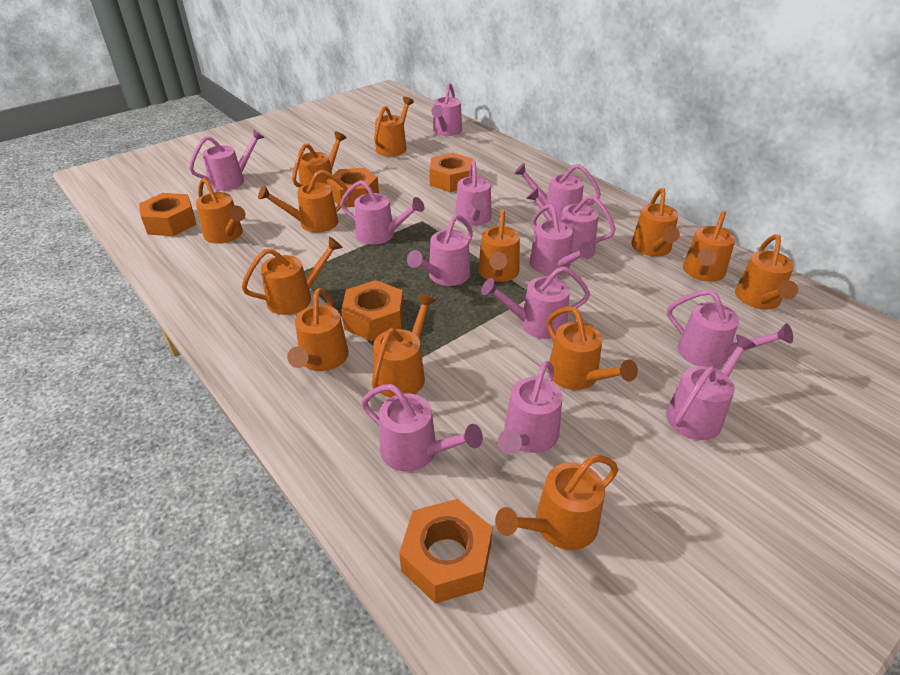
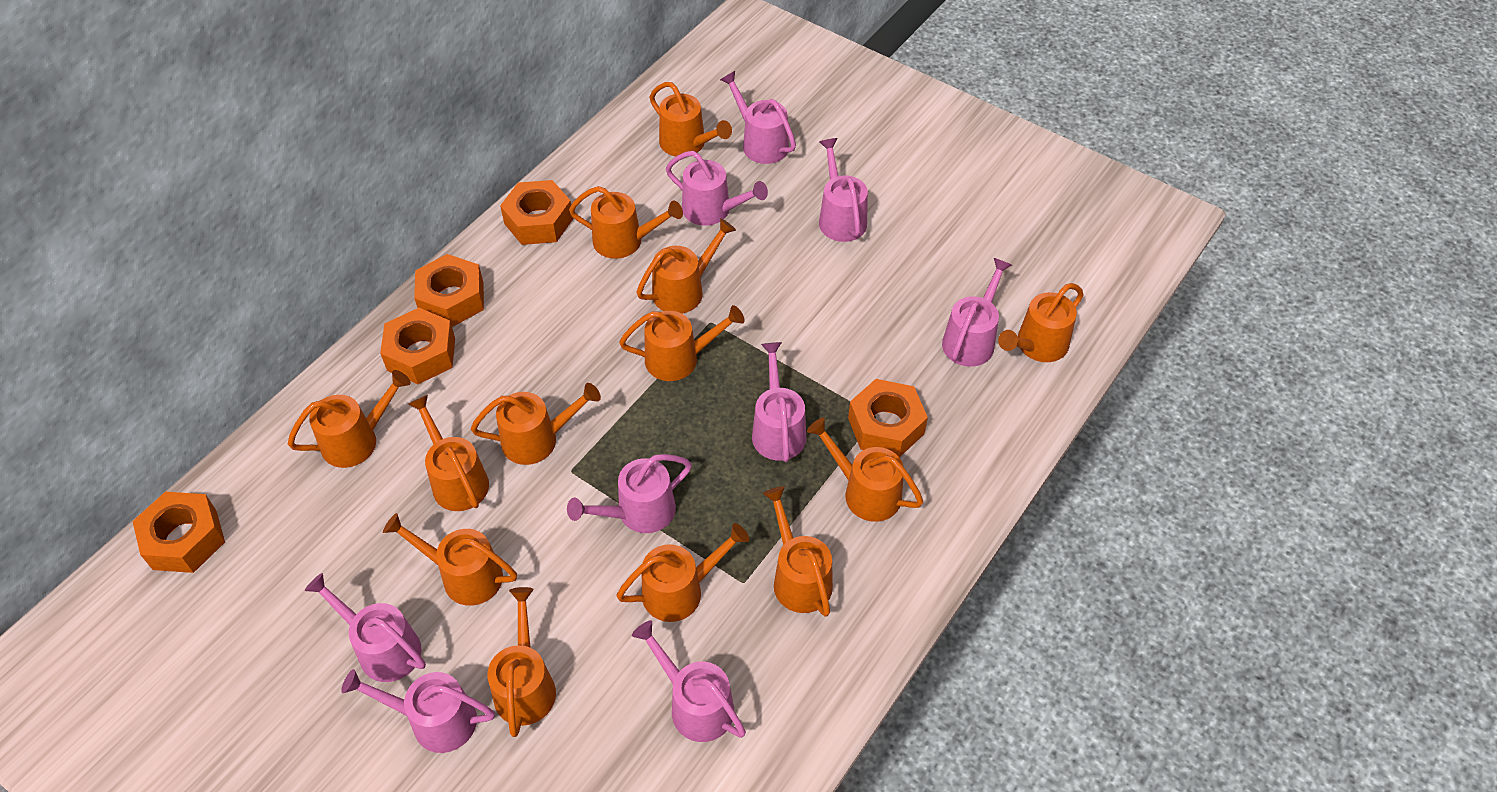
pink watering can: 13 -> 9

